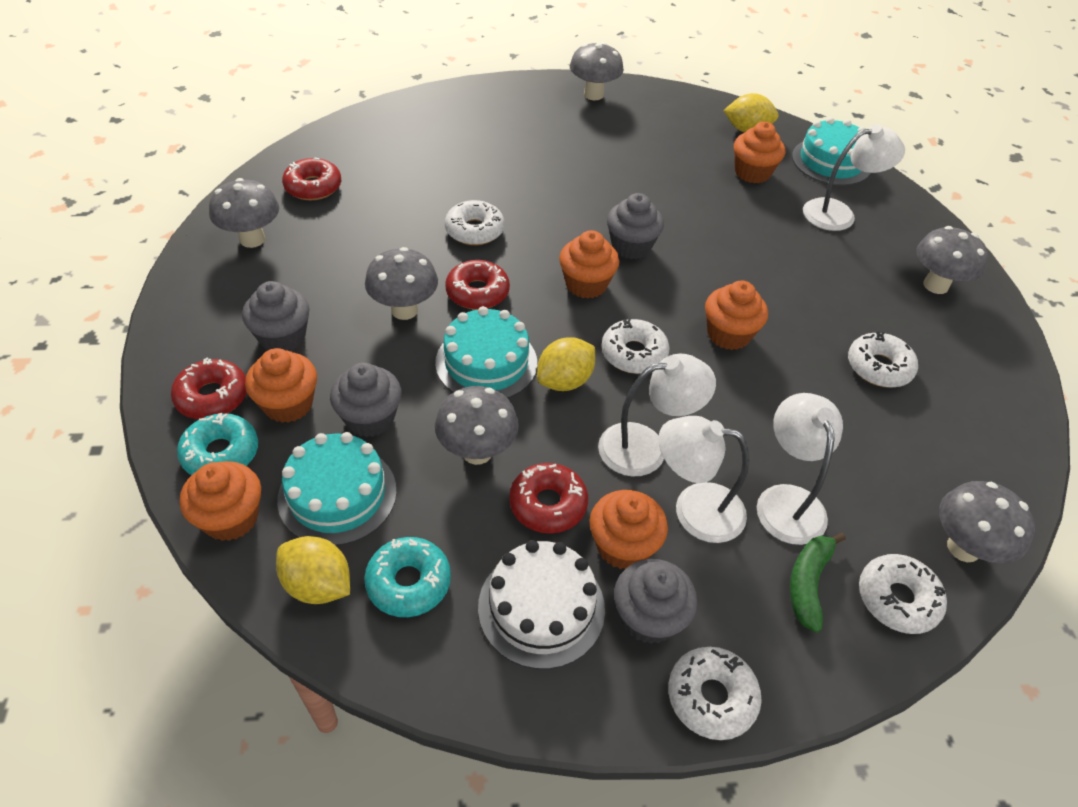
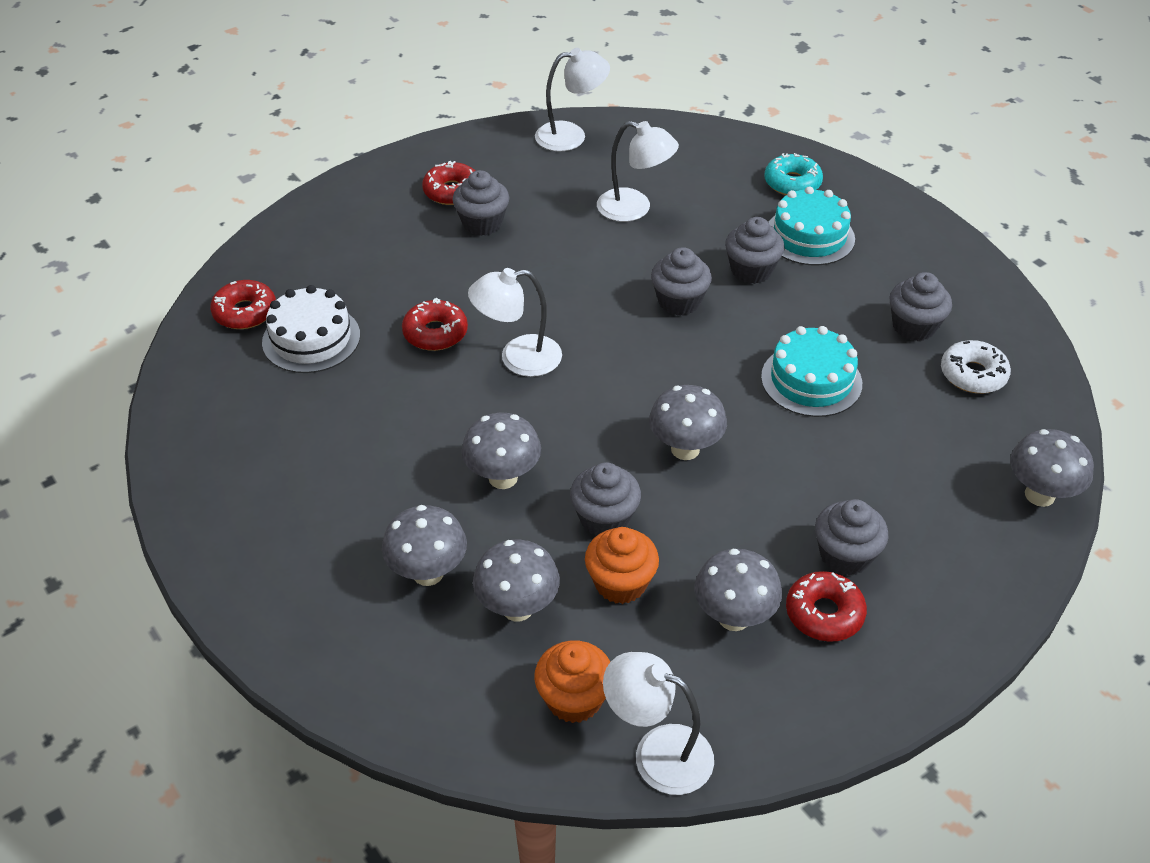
green banana: 1 -> 0
grey cupcake: 4 -> 6
orange cupcake: 6 -> 2
turquoise cake: 3 -> 2
turquoise donut: 2 -> 1
white donut: 5 -> 1
yellow lemon: 3 -> 0

